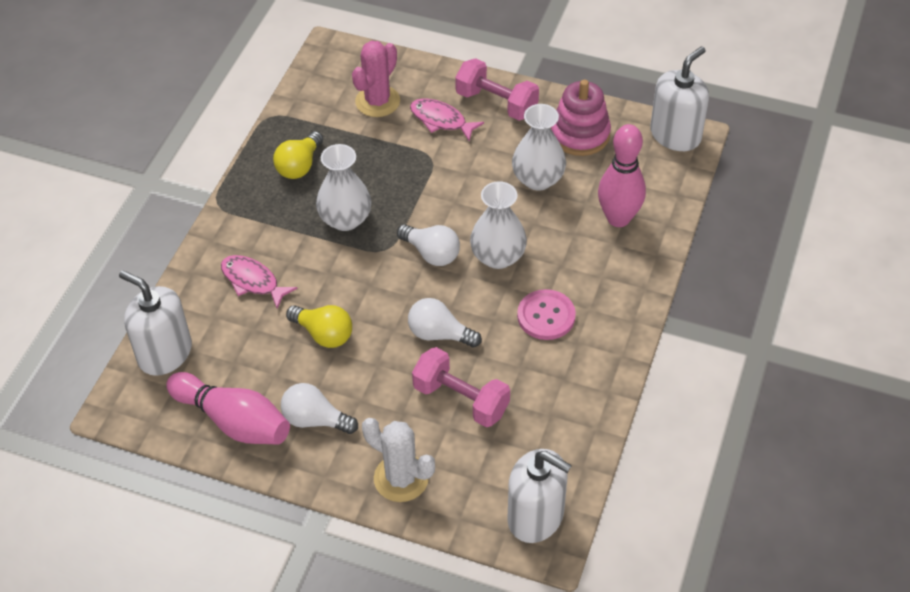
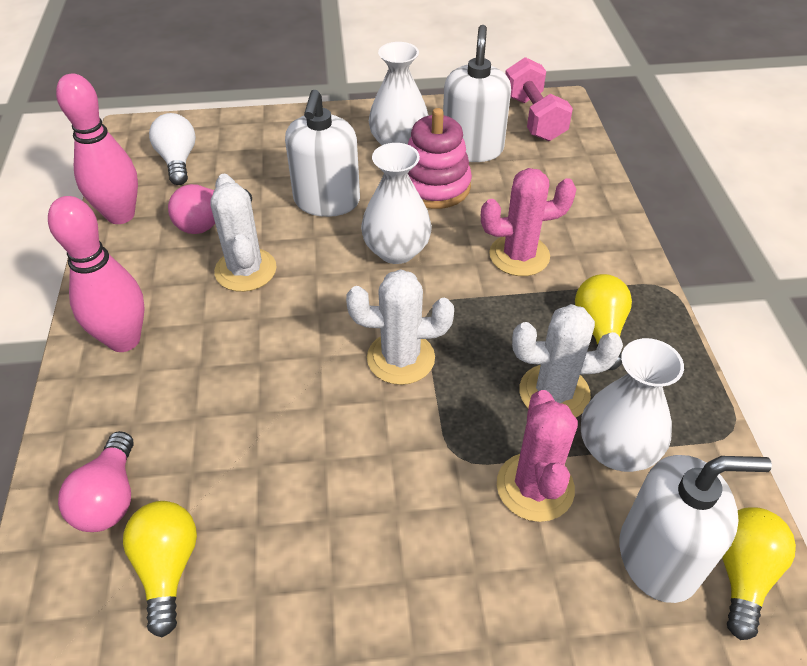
pink button: 1 -> 0
pink cactus: 1 -> 2
pink dumbbell: 2 -> 1
pink fish: 2 -> 0
pink light bulb: 0 -> 2
white cactus: 1 -> 3
white light bulb: 3 -> 1
yellow light bulb: 2 -> 3

